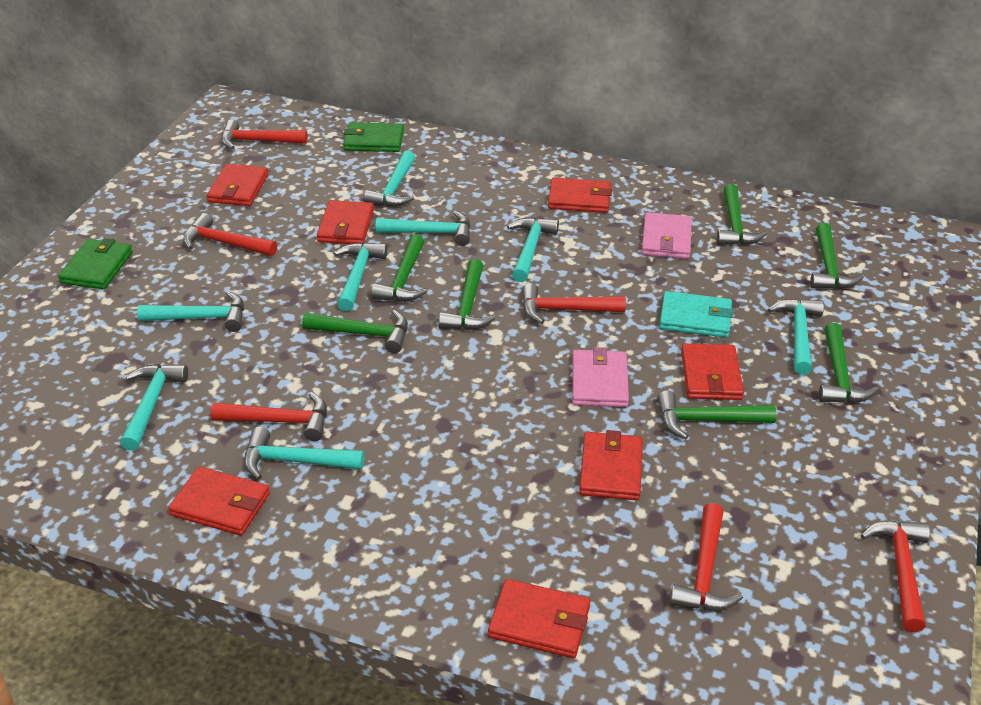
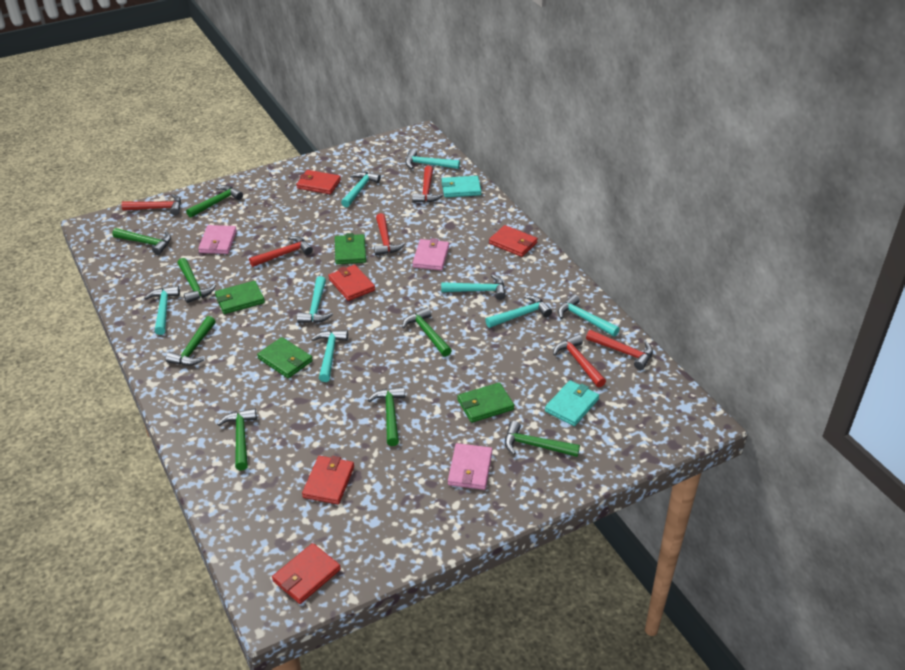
green hammer: 7 -> 8
green wallet: 2 -> 4
pink wallet: 2 -> 3
red wallet: 7 -> 5
turquoise wallet: 1 -> 2

